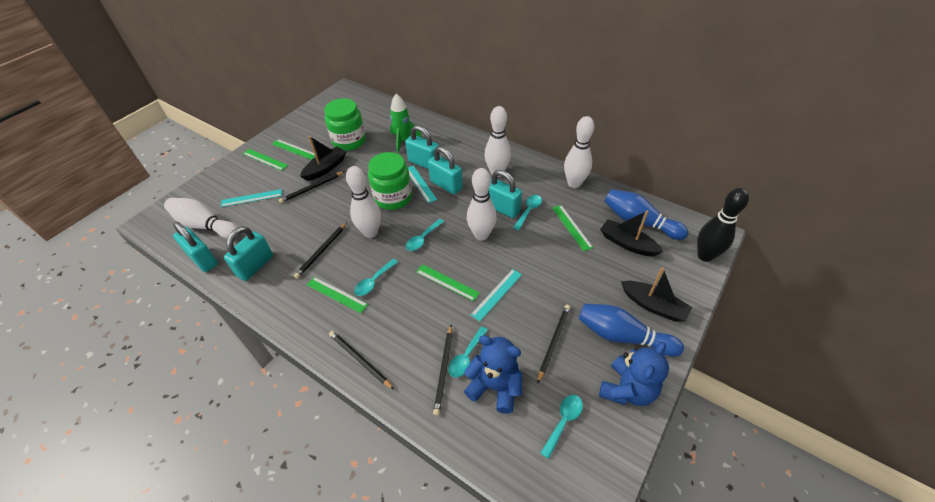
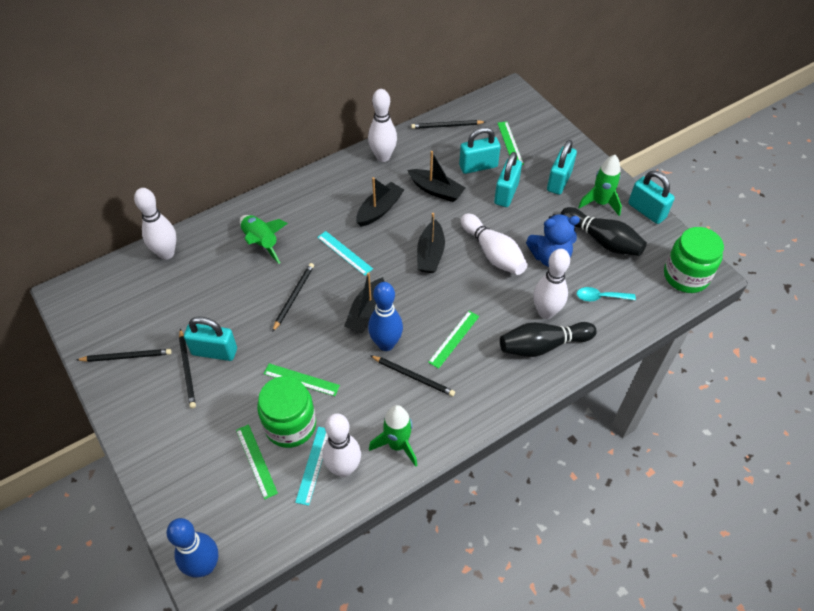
black boat: 3 -> 4
black bowling pin: 1 -> 2
blue teddy bear: 2 -> 1
green rocket: 1 -> 3
green ruler: 5 -> 4
turquoise ruler: 3 -> 2
turquoise spoon: 5 -> 1

